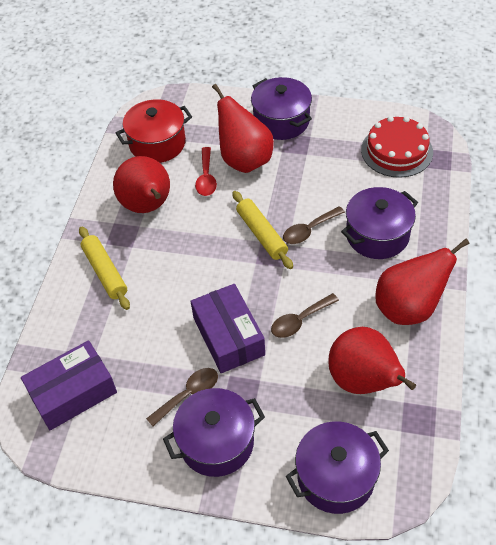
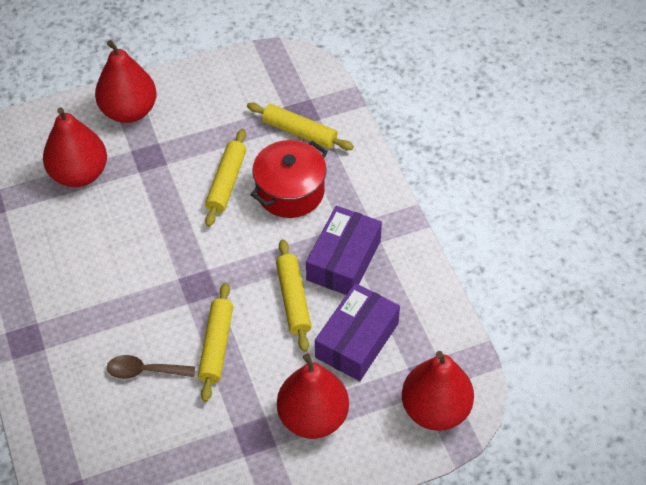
brown spoon: 3 -> 1
purple pot: 4 -> 0
red cake: 1 -> 0
red spoon: 1 -> 0
yellow rolling pin: 2 -> 4

